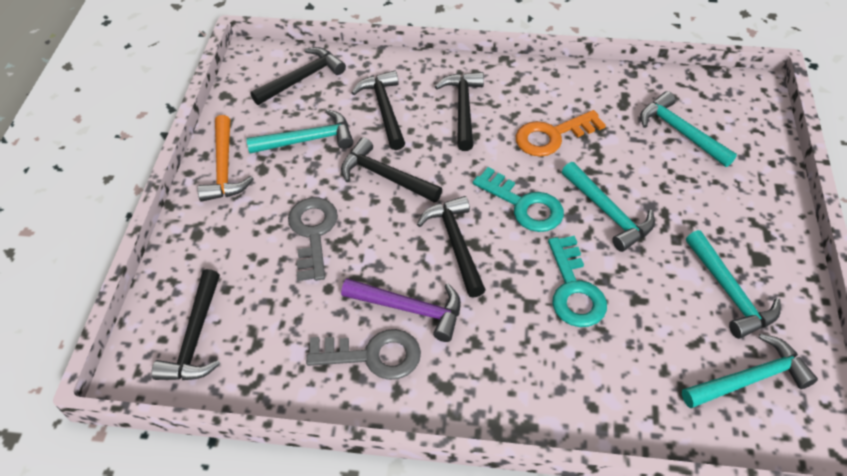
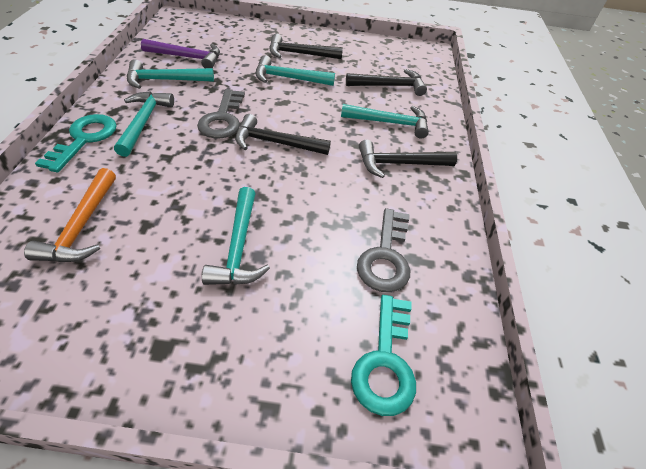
black hammer: 6 -> 4
orange key: 1 -> 0

